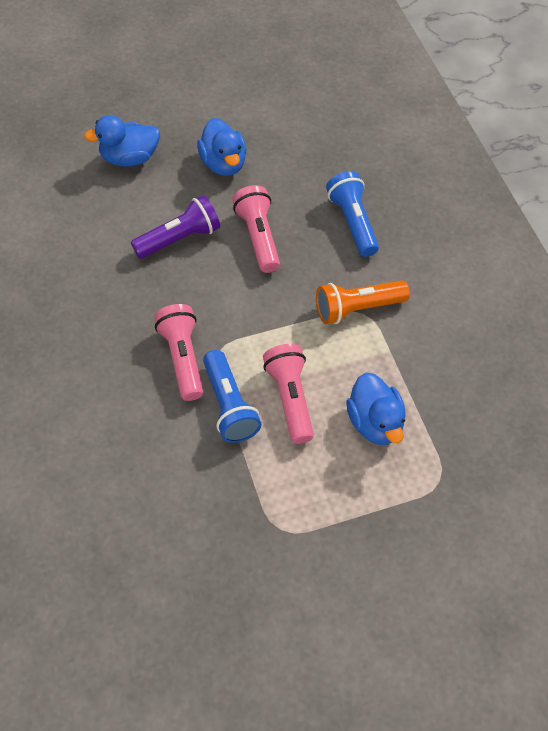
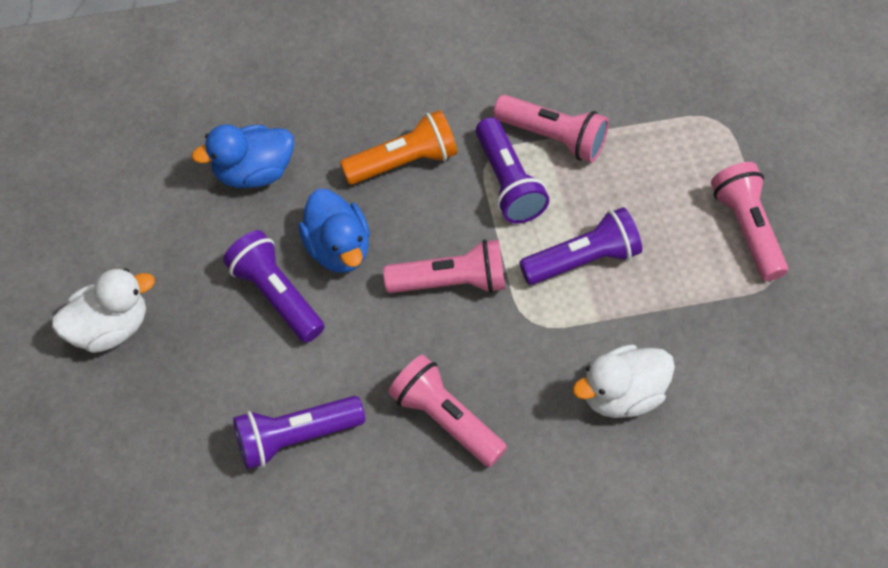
blue duck: 3 -> 2
blue flashlight: 2 -> 0
pink flashlight: 3 -> 4
purple flashlight: 1 -> 4
white duck: 0 -> 2

